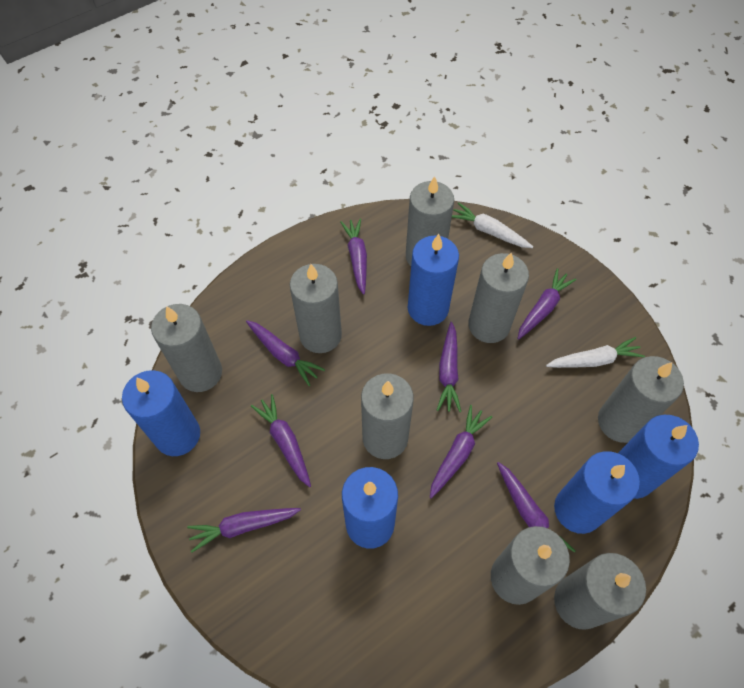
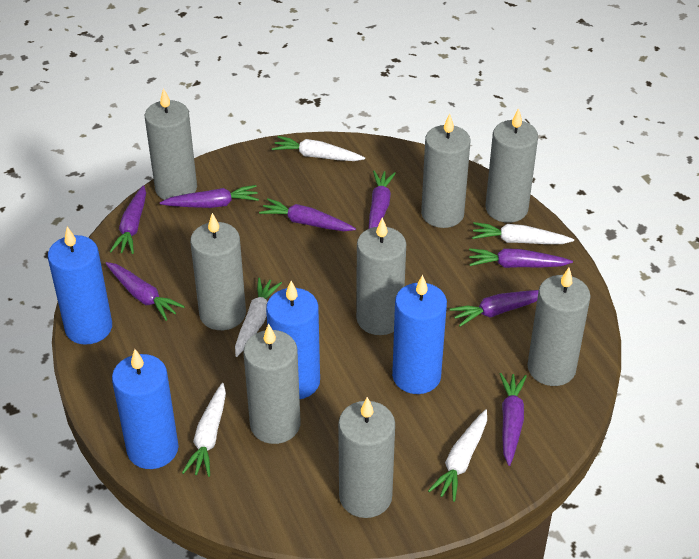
blue candle: 5 -> 4
white carrot: 2 -> 5

